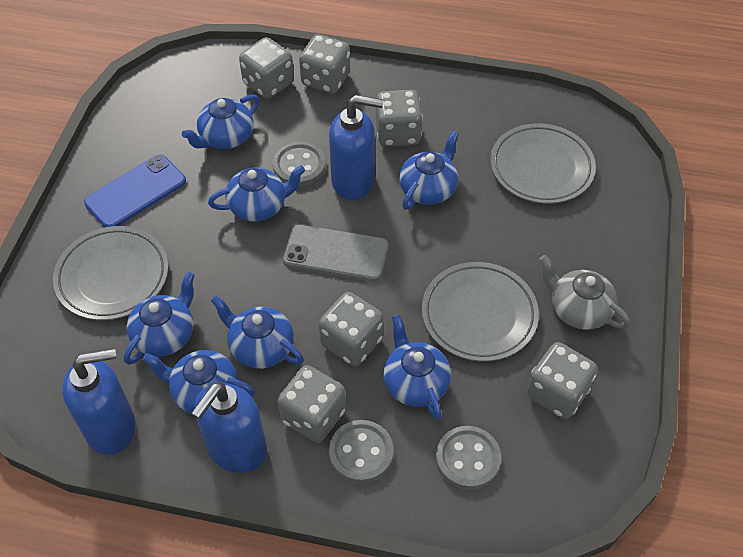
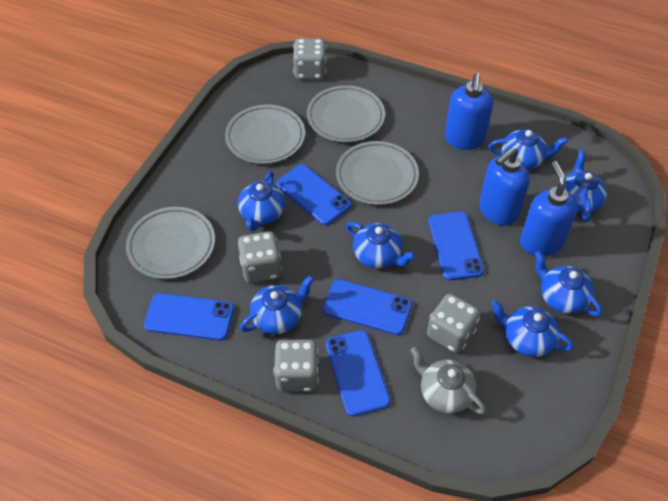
blue phone: 1 -> 5
grey button: 3 -> 0
grey dice: 6 -> 4
grey phone: 1 -> 0
grey plate: 3 -> 4

